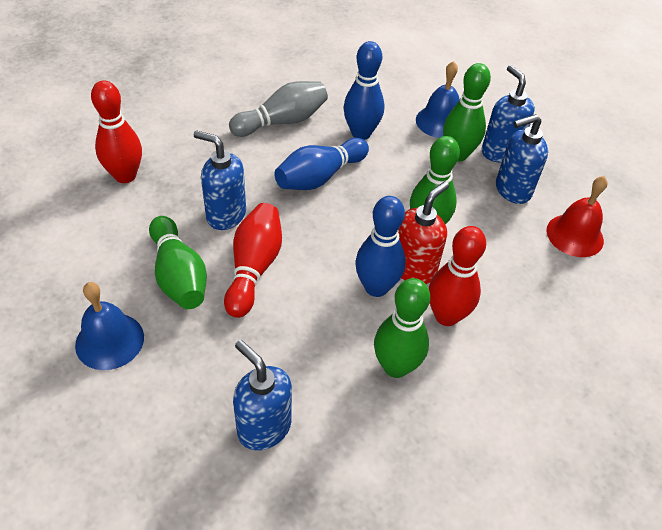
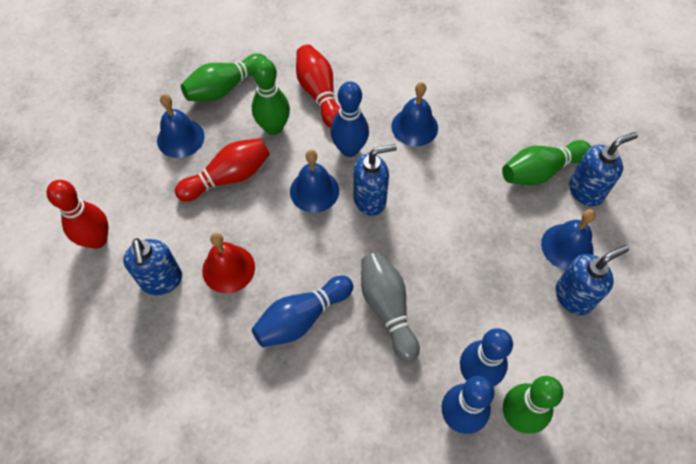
blue bell: 2 -> 4
blue bowling pin: 3 -> 4
red soap dispenser: 1 -> 0

